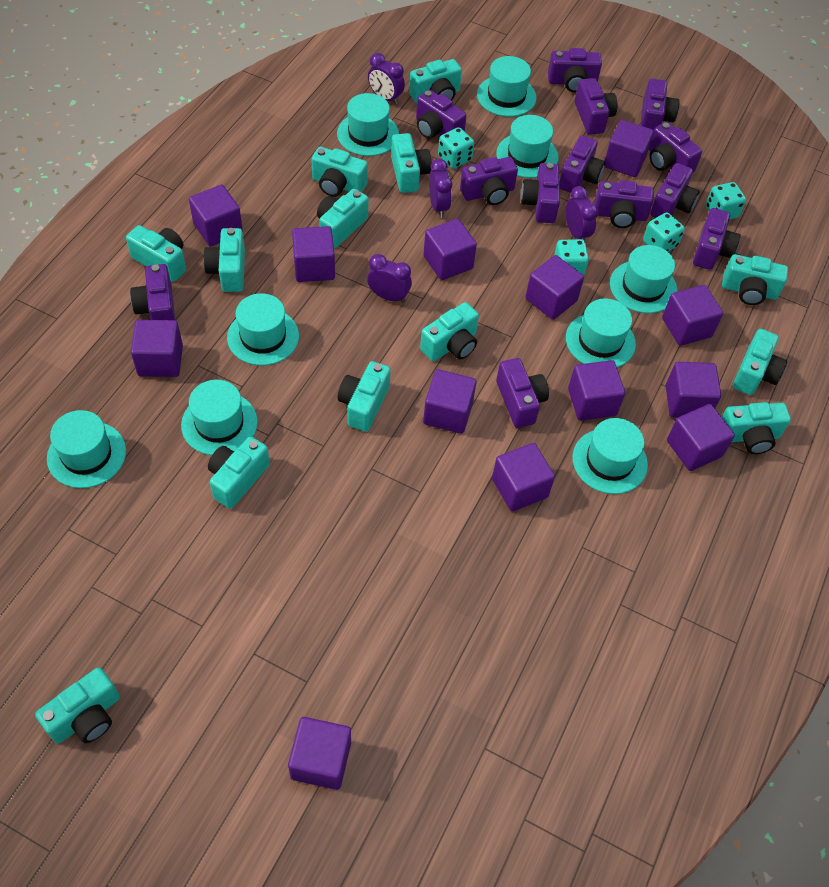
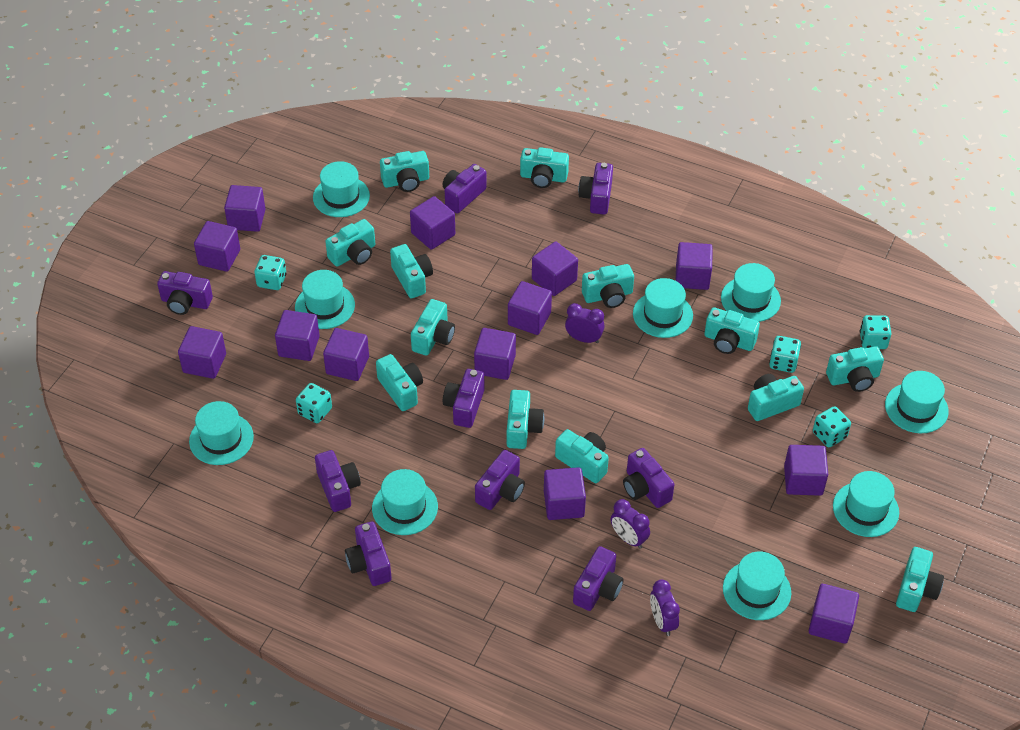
purple camera: 13 -> 9
purple clock: 4 -> 3
turquoise dice: 4 -> 5

